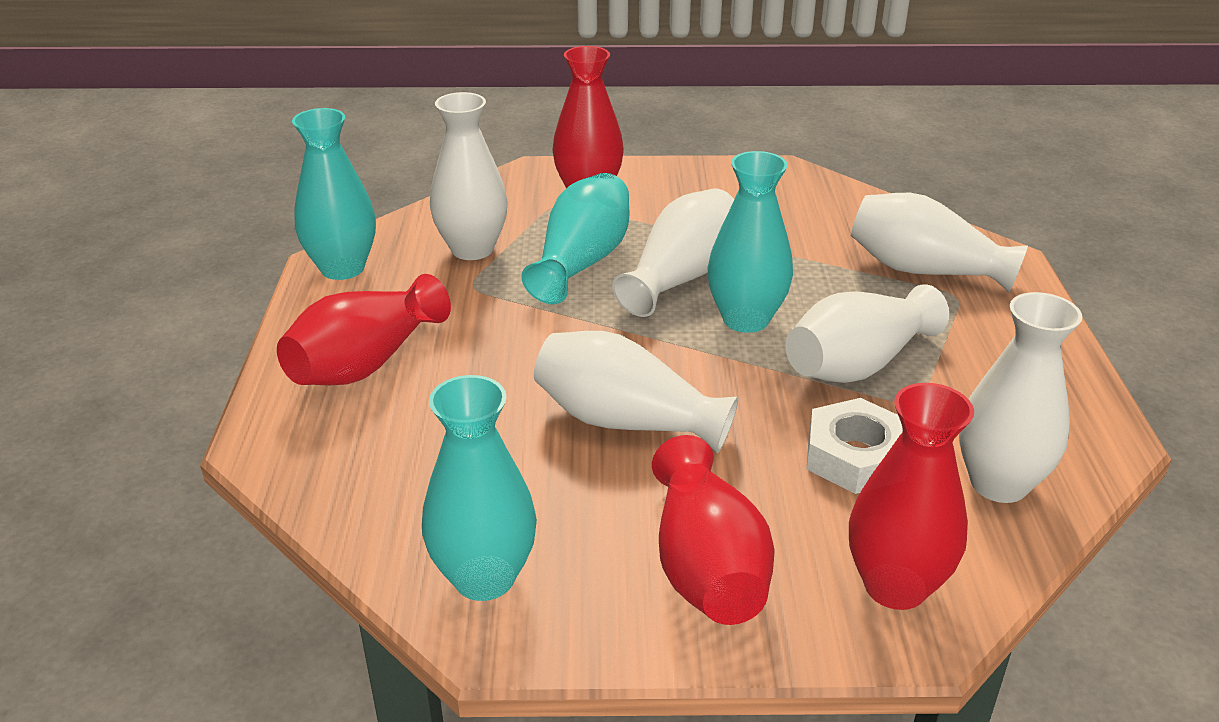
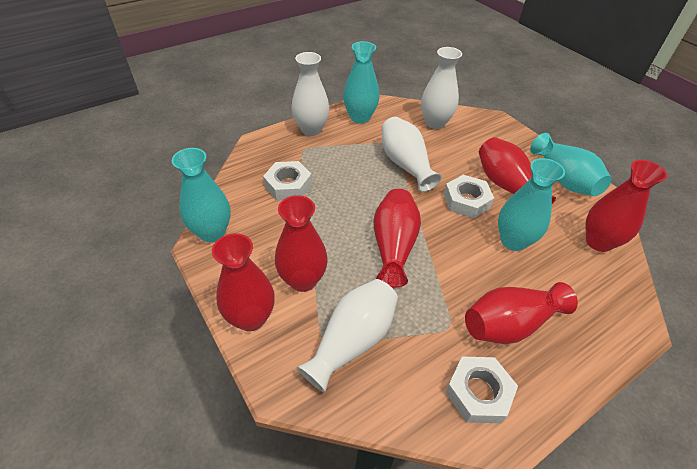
red vase: 4 -> 6
white nut: 1 -> 3
white vase: 6 -> 4

